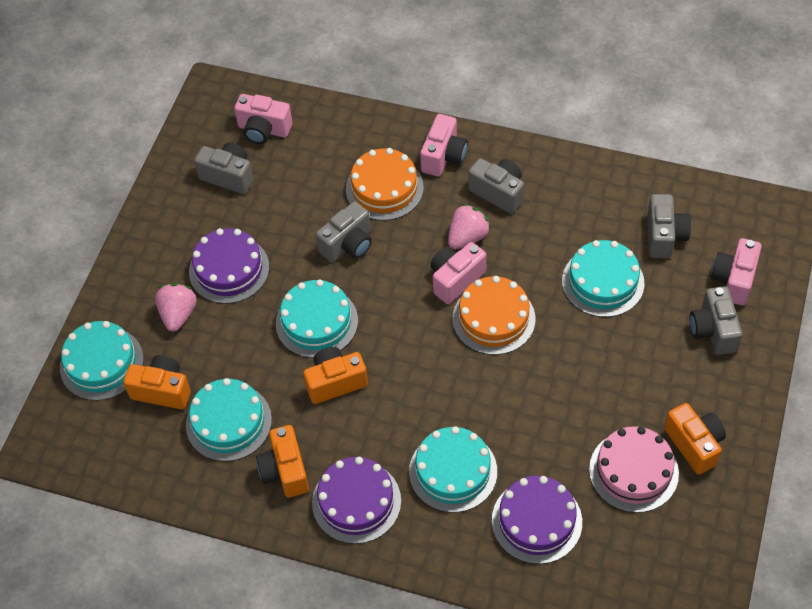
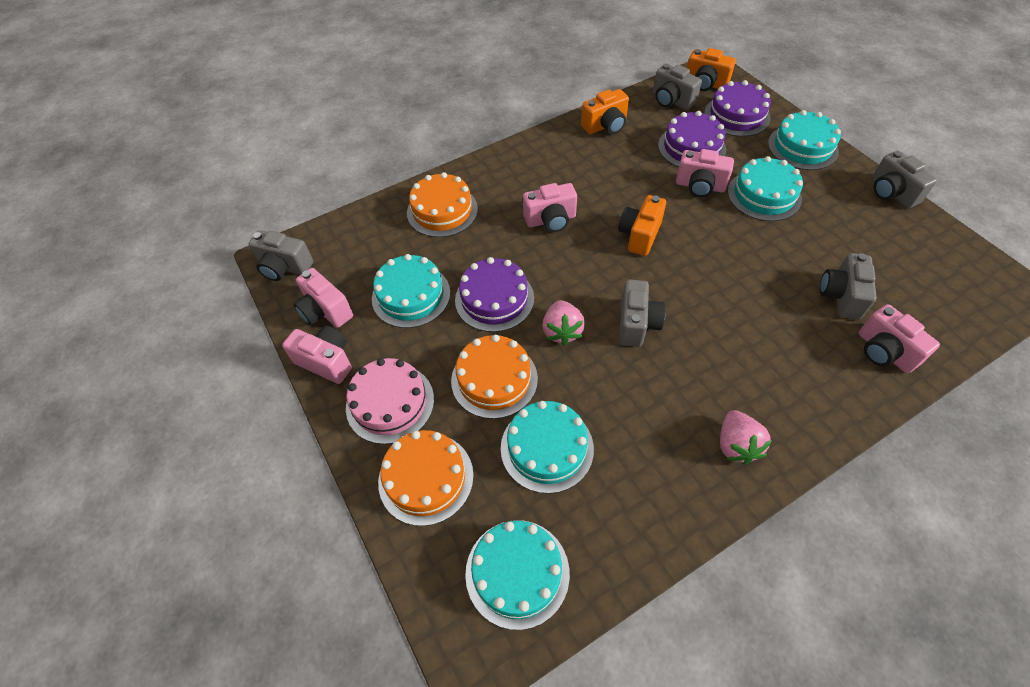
orange cake: 2 -> 3
orange camera: 4 -> 3
pink camera: 4 -> 5

